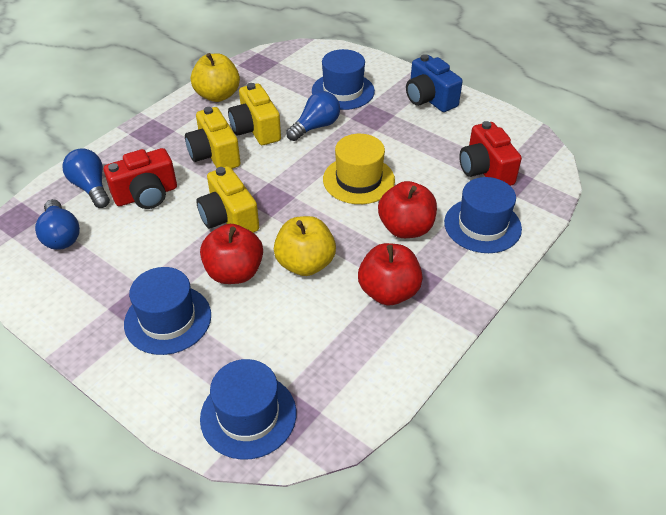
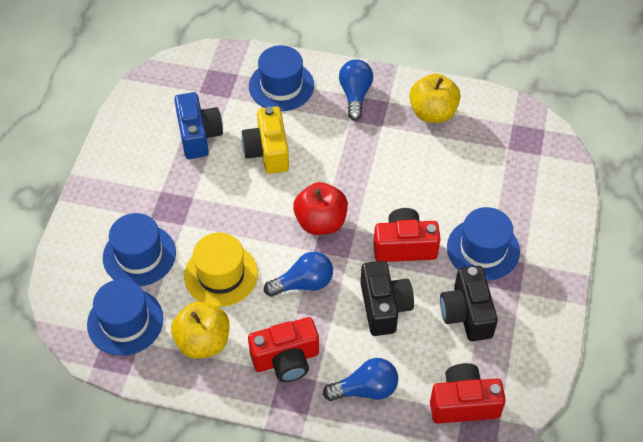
black camera: 0 -> 2
red apple: 3 -> 1
red camera: 2 -> 3
yellow camera: 3 -> 1

